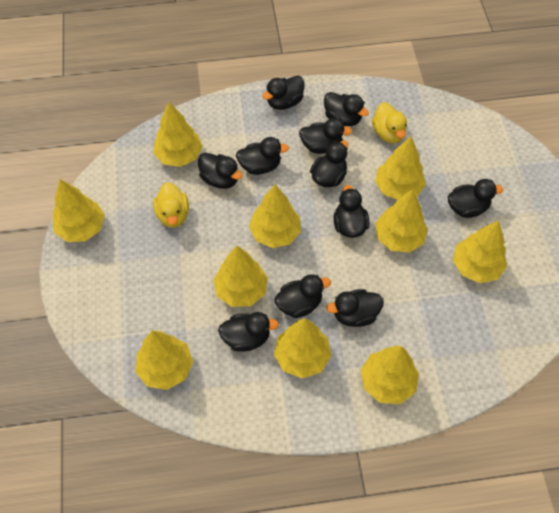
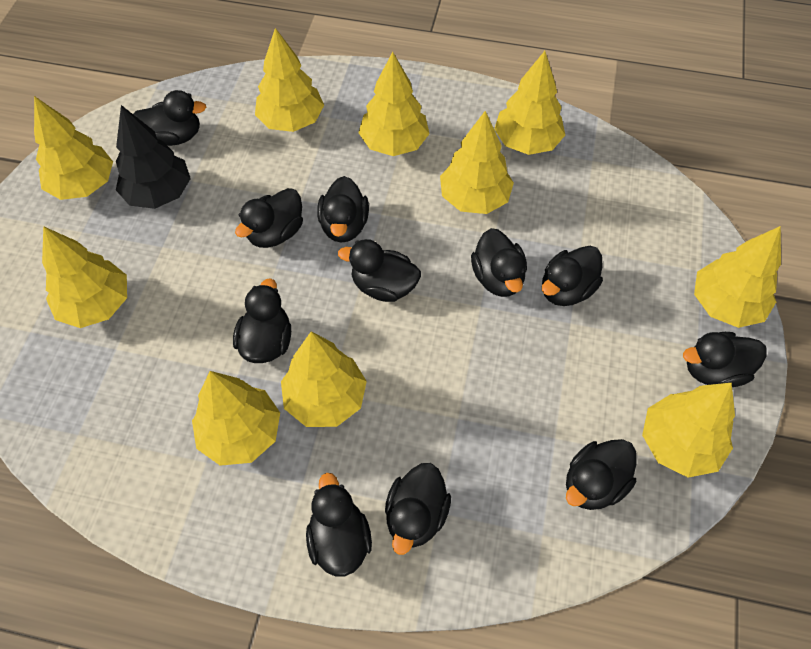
black tree: 0 -> 1
yellow duck: 2 -> 0

